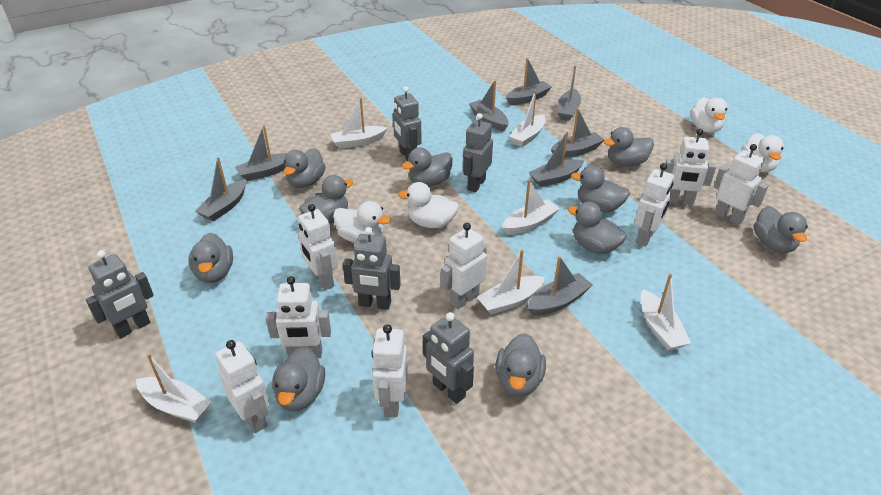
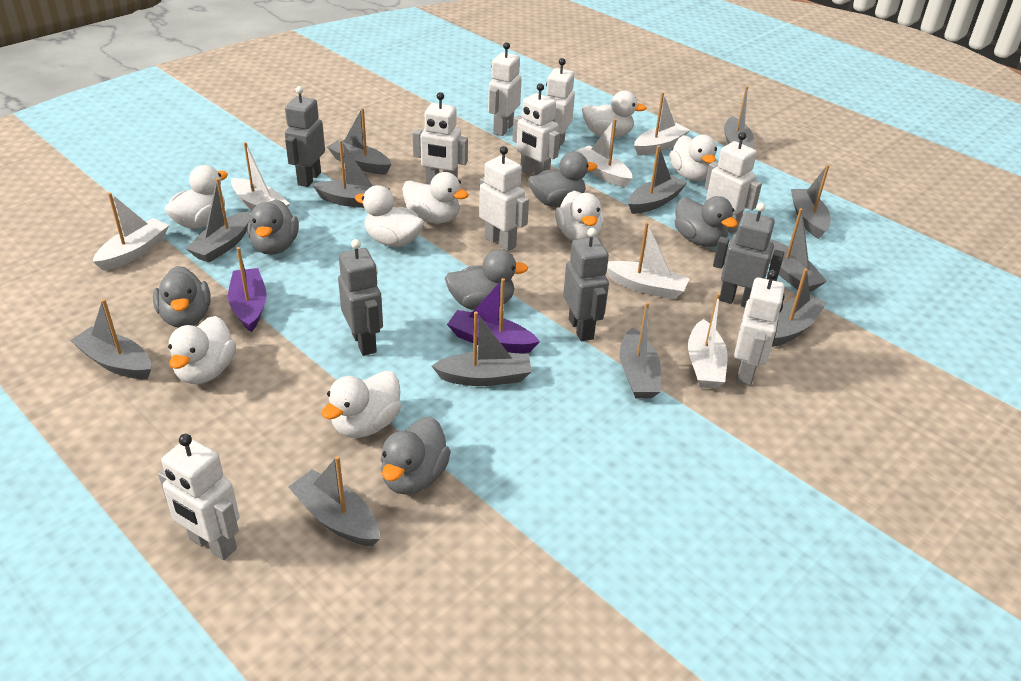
grey boat: 8 -> 12
grey duck: 10 -> 6
grey robot: 5 -> 4
purple boat: 0 -> 2
white duck: 4 -> 8

